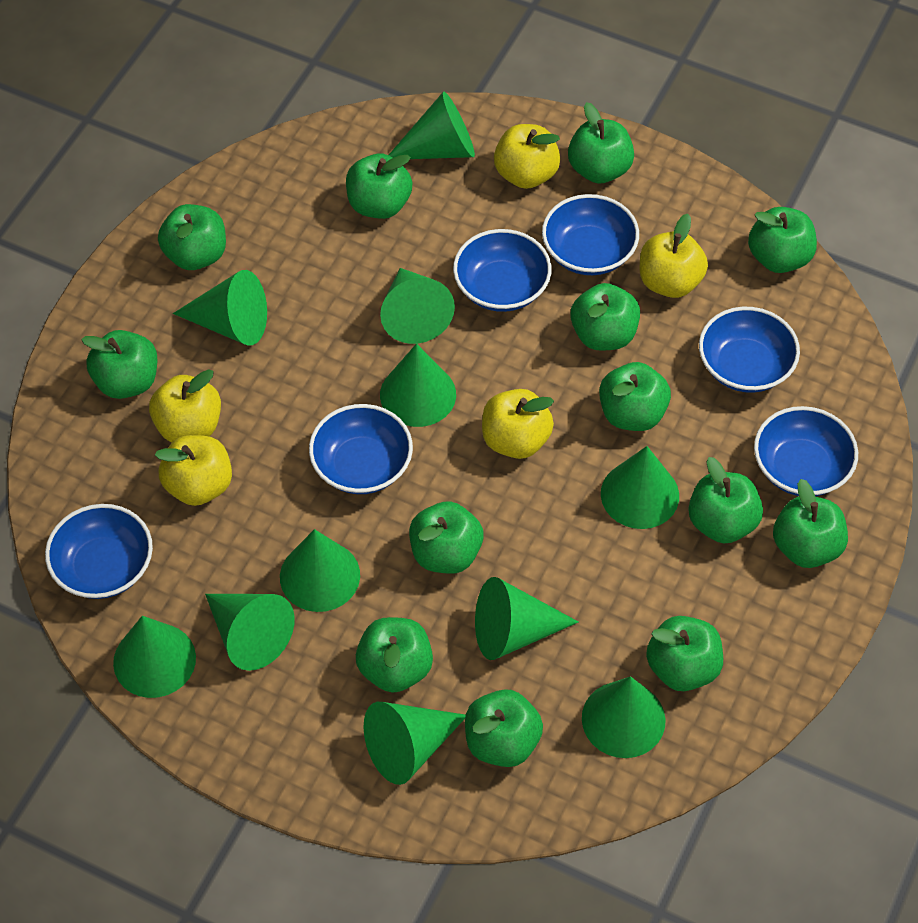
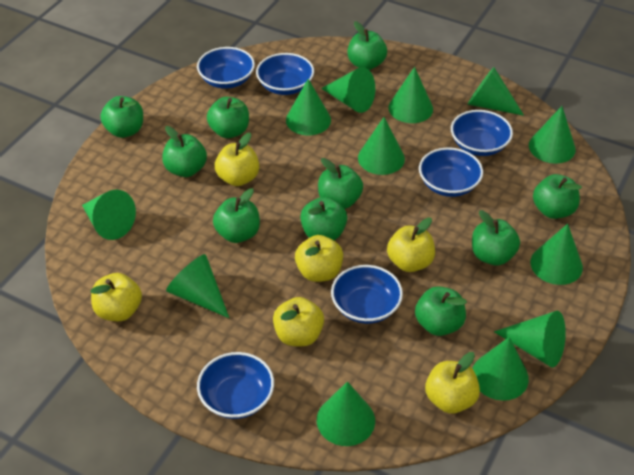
green apple: 13 -> 10
green cone: 11 -> 12
yellow apple: 5 -> 6

